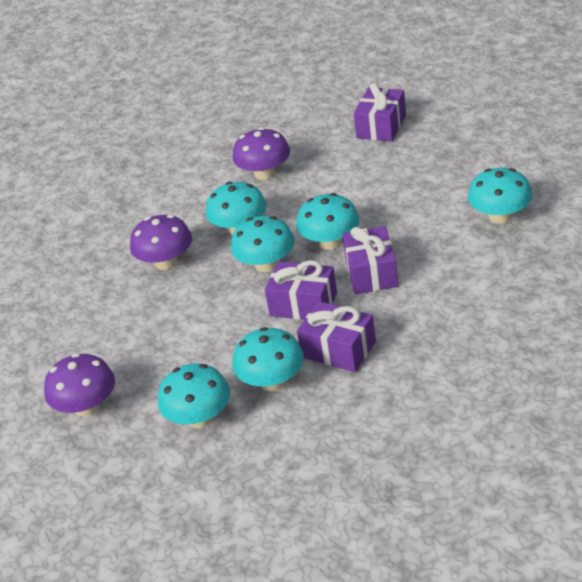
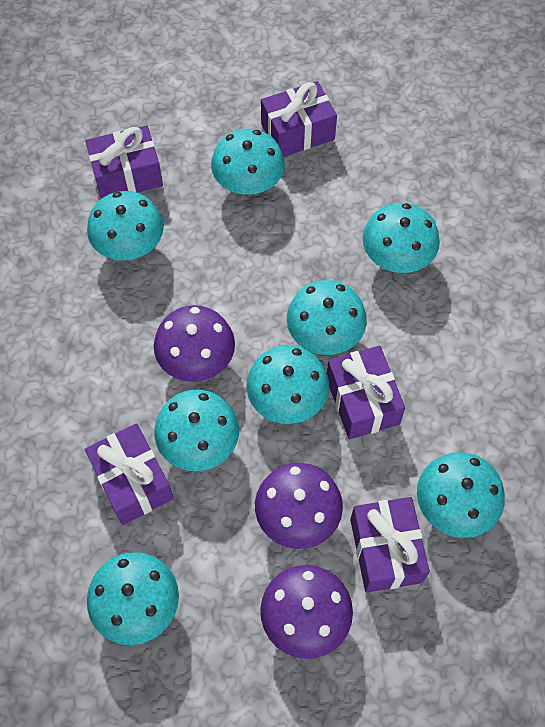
purple gift: 4 -> 5
turquoise mushroom: 6 -> 8

